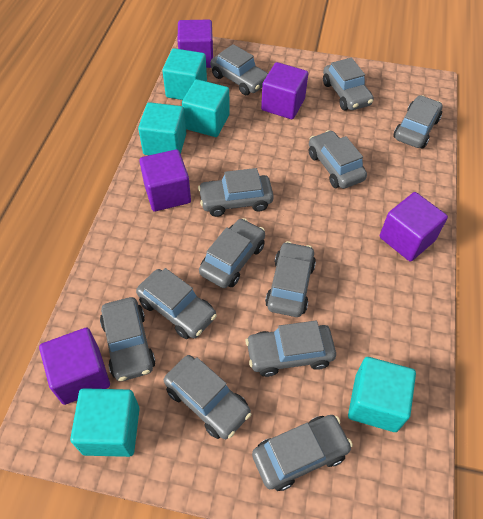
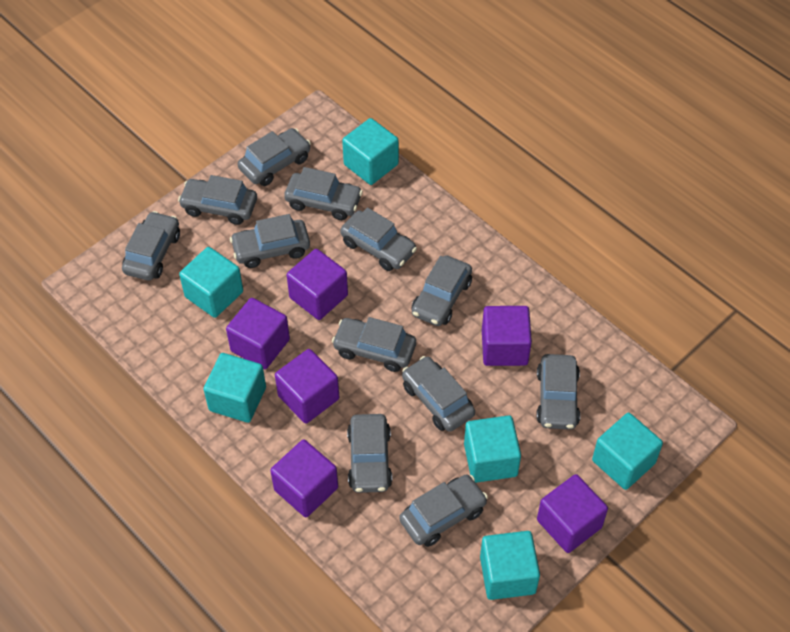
purple cube: 5 -> 6
turquoise cube: 5 -> 6

